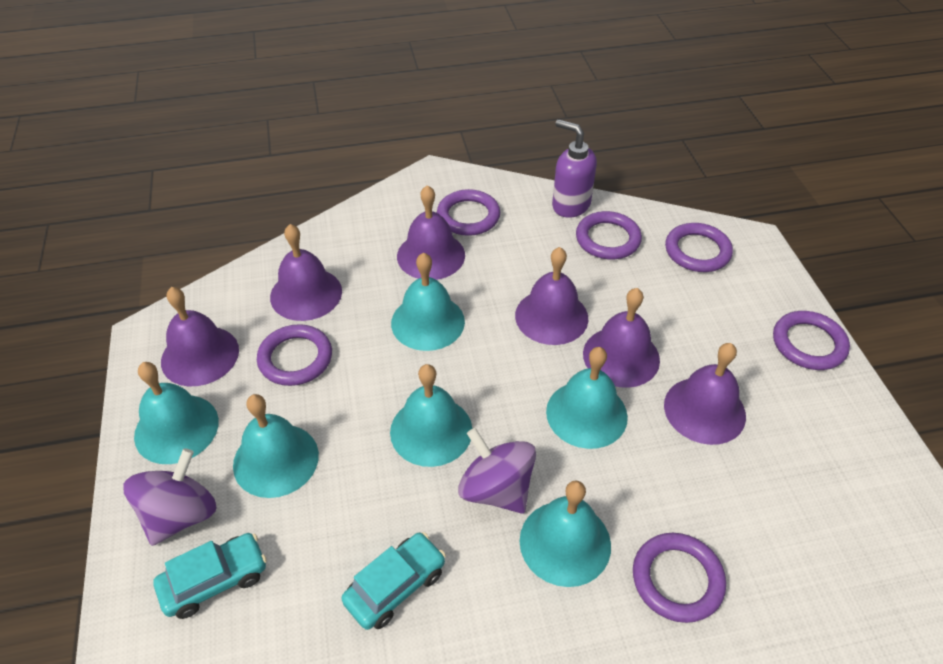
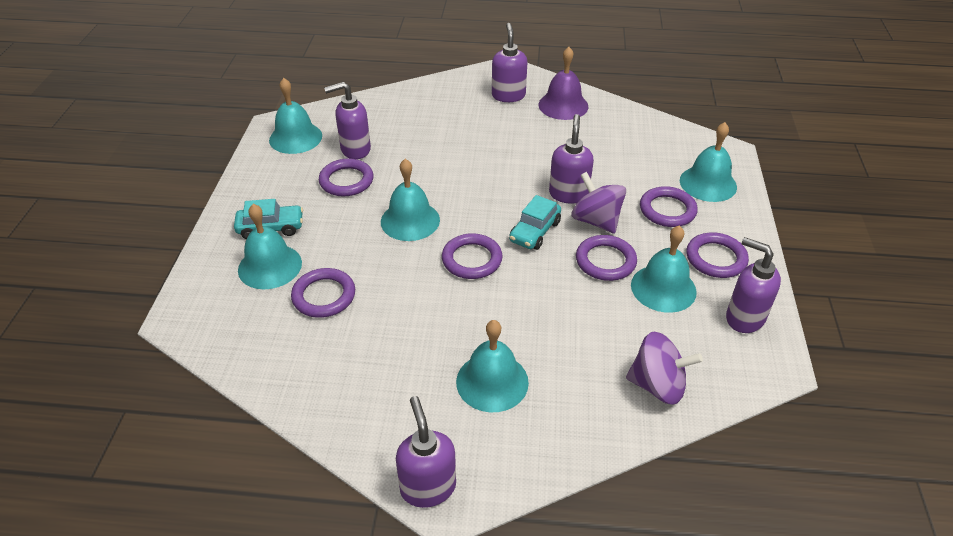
purple bell: 6 -> 1
purple soap dispenser: 1 -> 5

